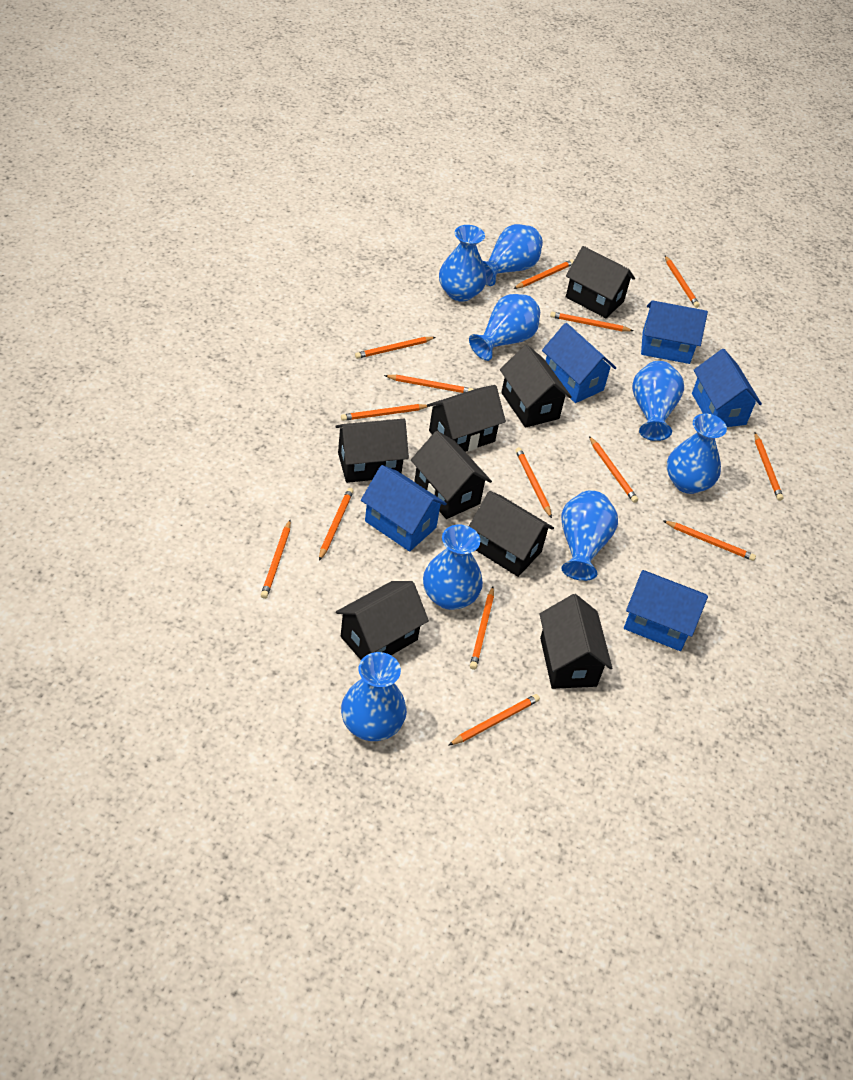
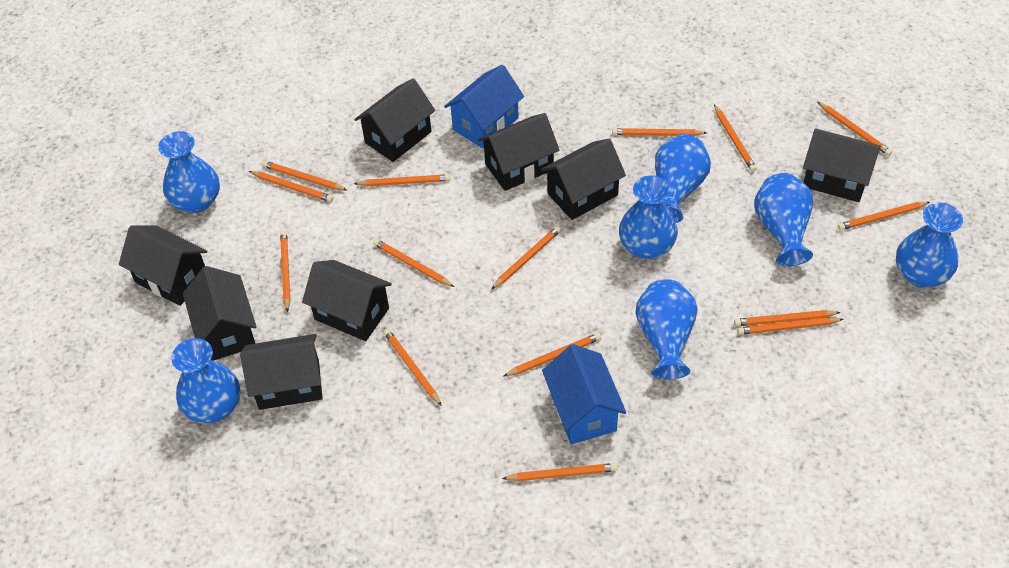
blue house: 5 -> 2
blue vase: 8 -> 7
orange pencil: 14 -> 15

